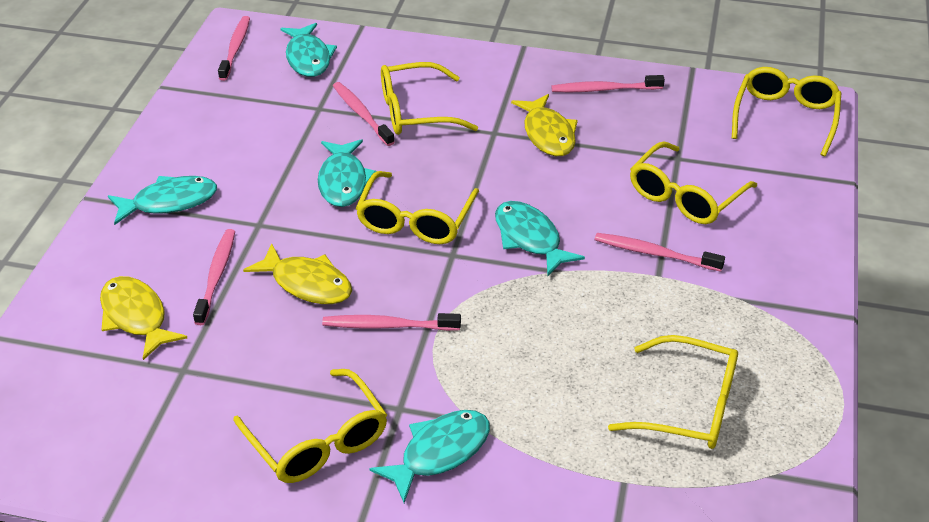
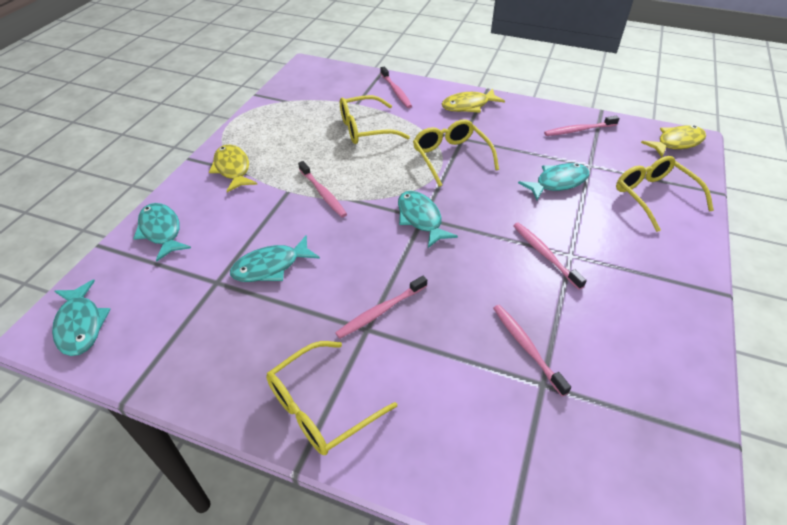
yellow glasses: 6 -> 4

